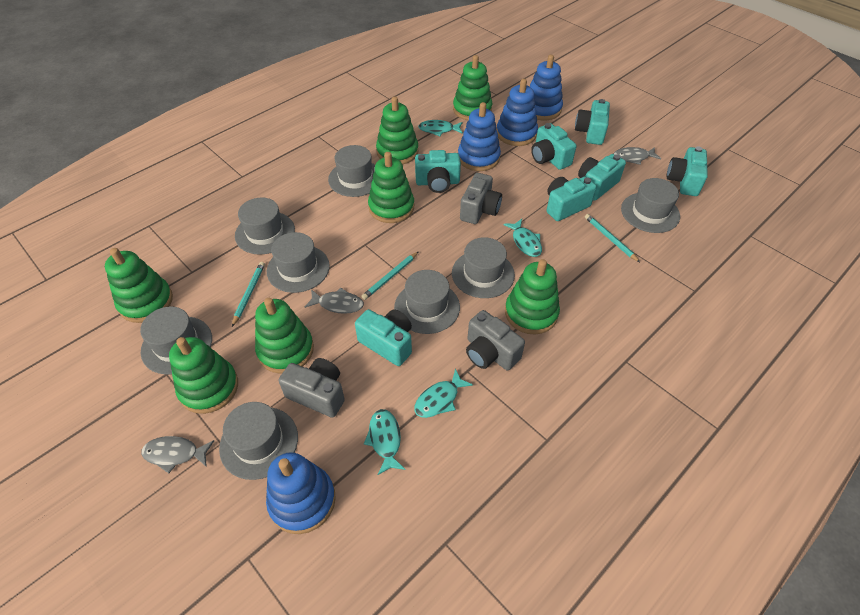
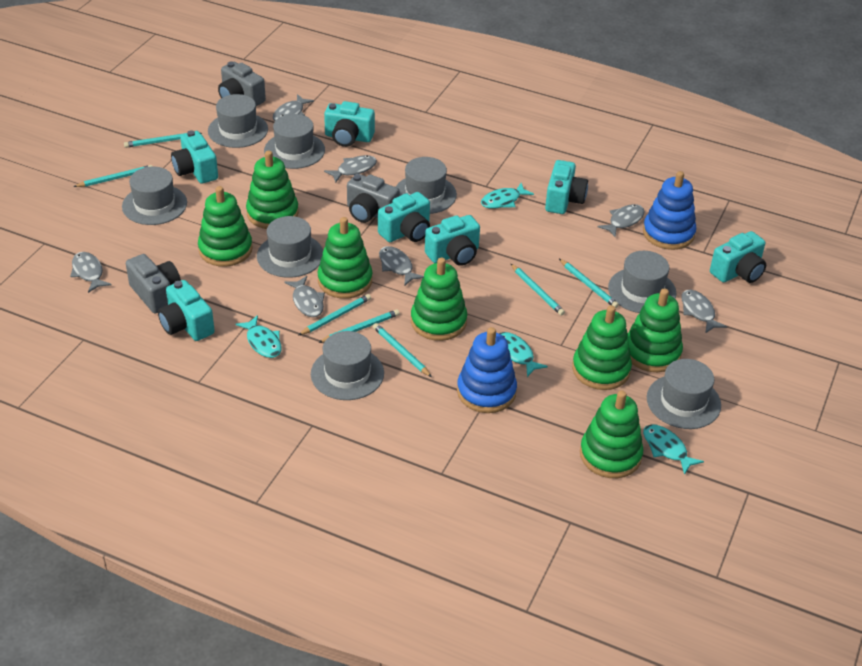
blue stacking toy: 4 -> 2
grey fish: 3 -> 7
turquoise pencil: 3 -> 7

